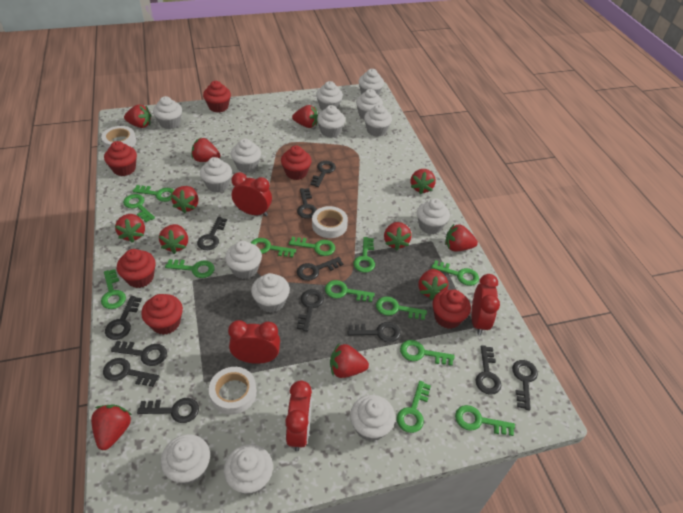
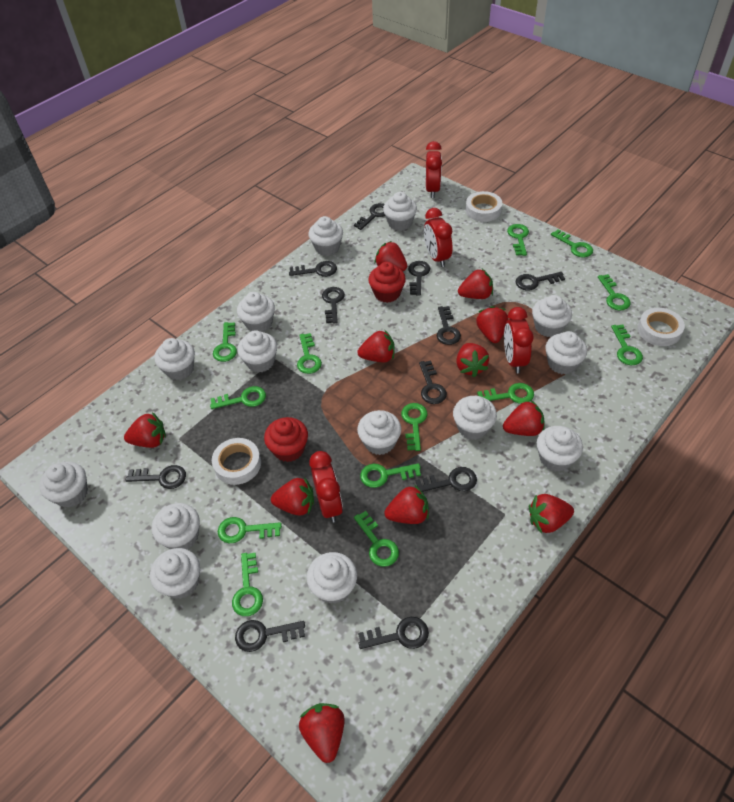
black key: 12 -> 11
red cupcake: 6 -> 2
red strawberry: 12 -> 11

